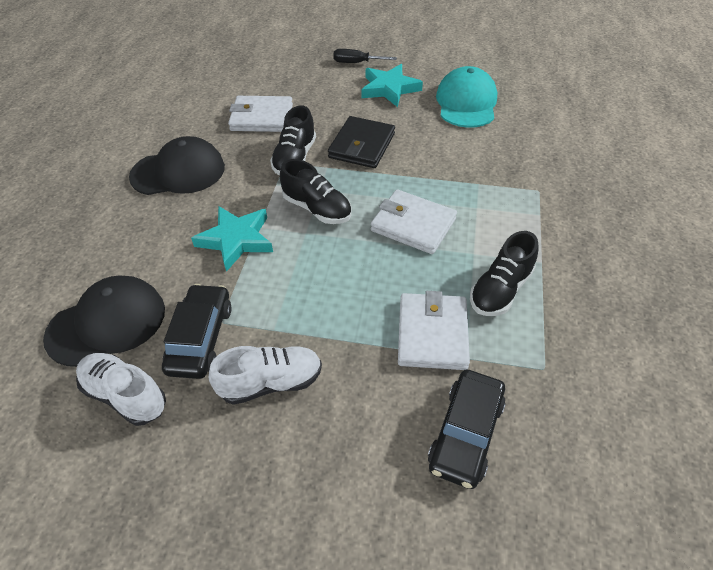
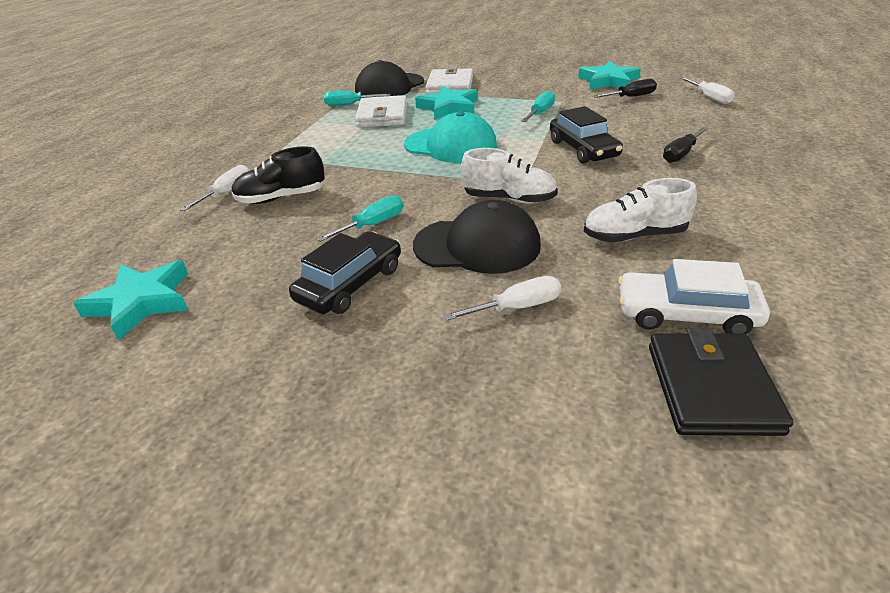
black screwdriver: 1 -> 2
black shoe: 3 -> 1
turquoise screwdriver: 0 -> 3
turquoise star: 2 -> 3
white car: 0 -> 1
white screwdriver: 0 -> 3
white wallet: 3 -> 2

